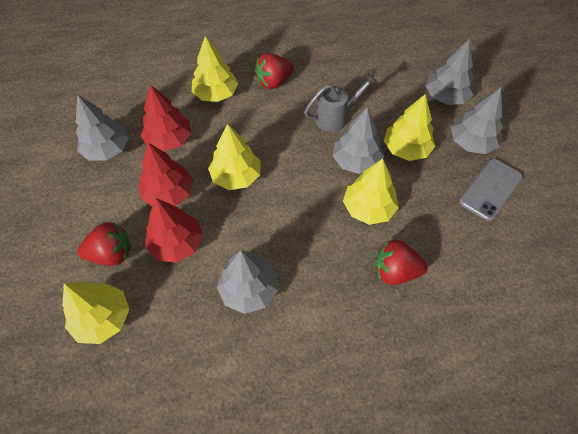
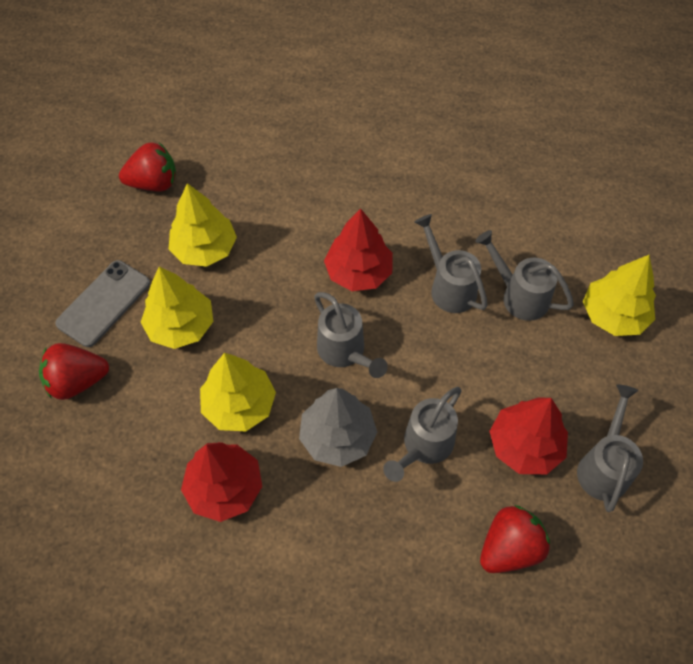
grey tree: 5 -> 1
grey watering can: 1 -> 5
yellow tree: 5 -> 4

